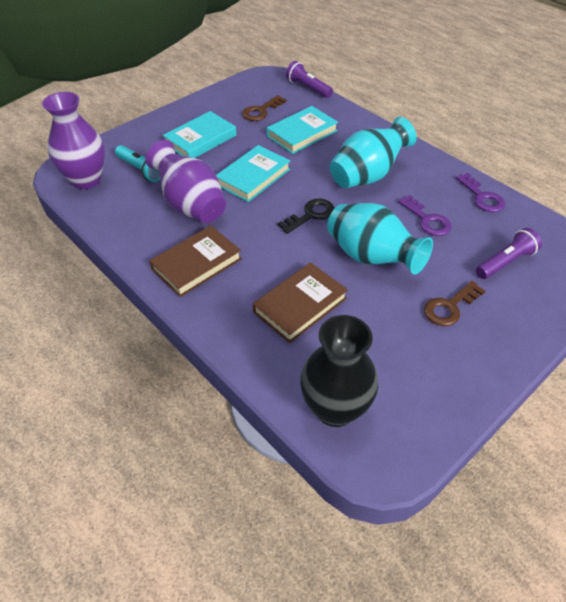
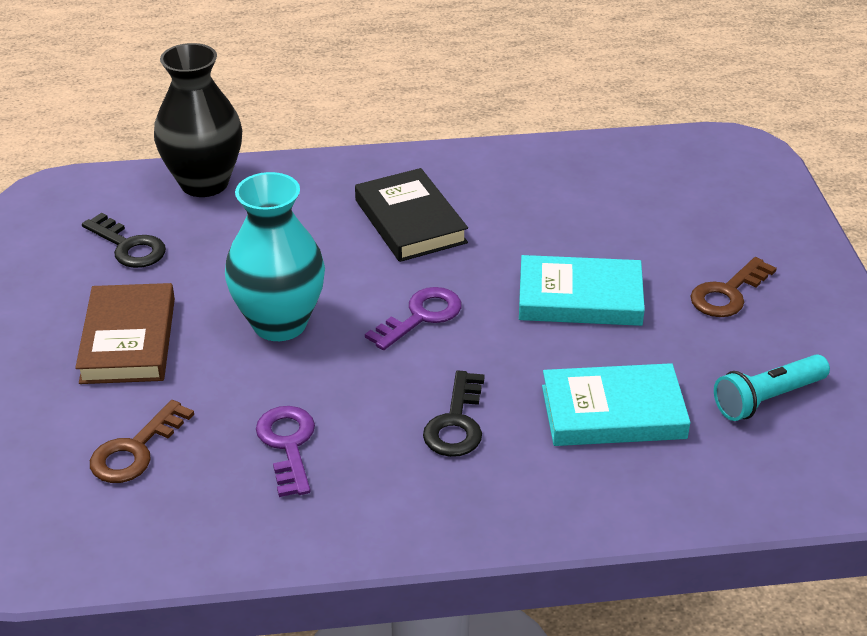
black book: 0 -> 1
black key: 1 -> 2
brown book: 2 -> 1
purple flashlight: 2 -> 0
purple vase: 2 -> 0
turquoise book: 3 -> 2
turquoise vase: 2 -> 1

